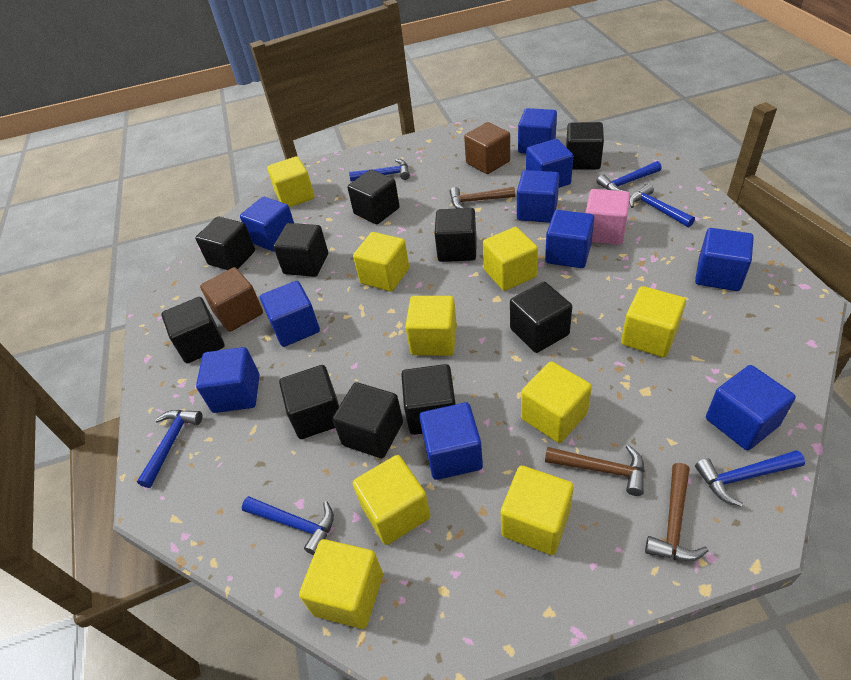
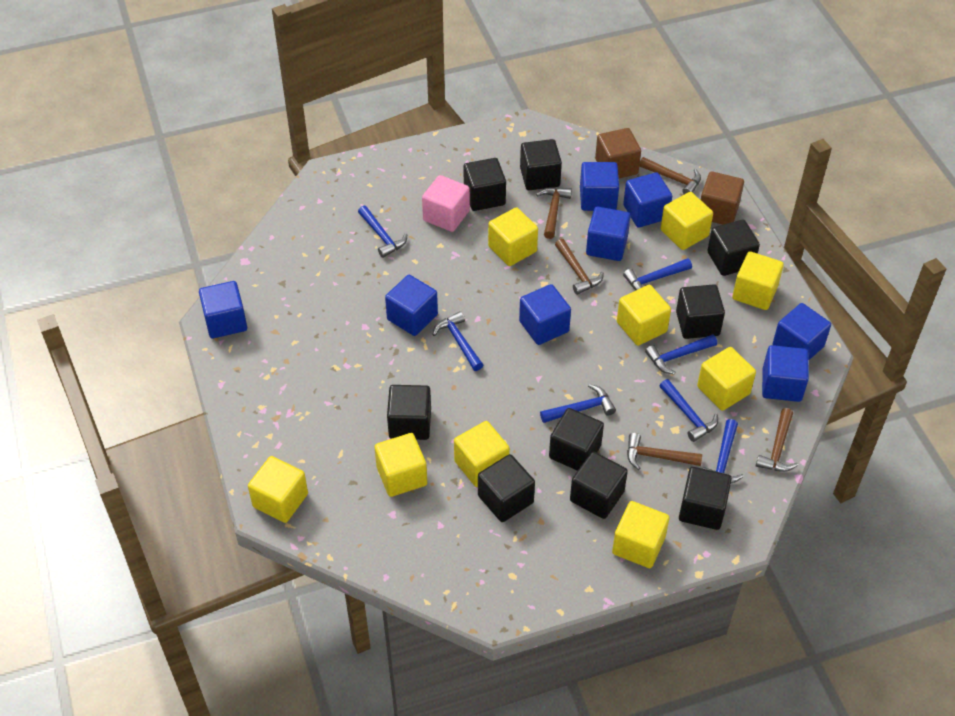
black cube: 10 -> 9
blue cube: 10 -> 8
blue hammer: 6 -> 7
brown hammer: 3 -> 5

